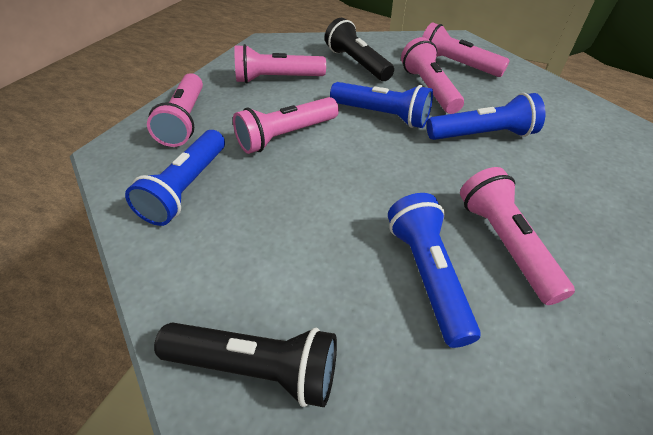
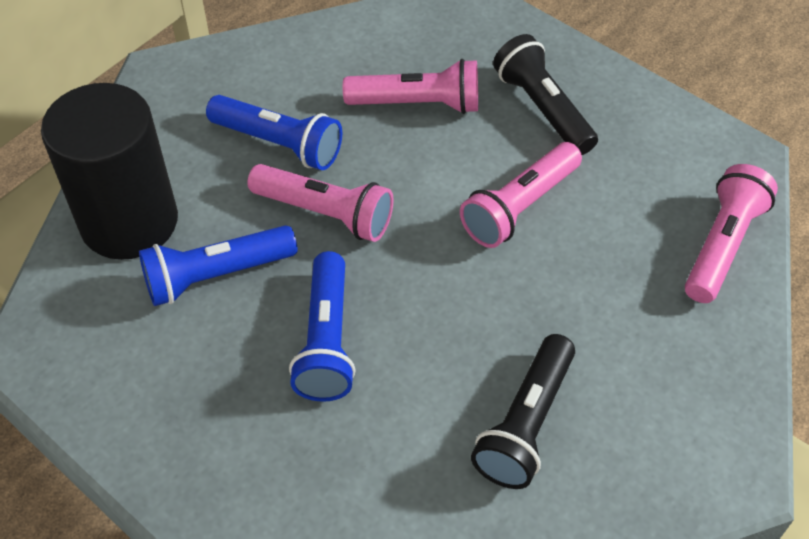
black cylinder: 0 -> 1
blue flashlight: 4 -> 3
pink flashlight: 6 -> 4

